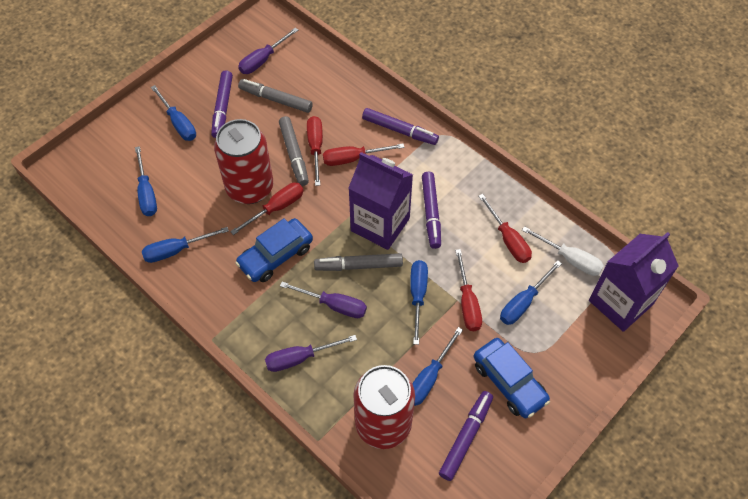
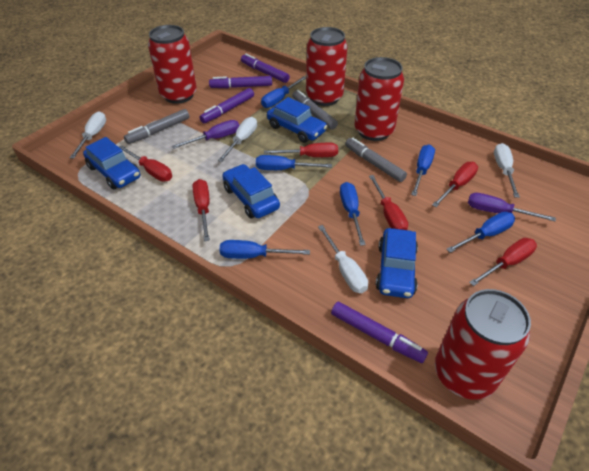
blue car: 2 -> 4
purple carton: 2 -> 0
purple screwdriver: 3 -> 2
red can: 2 -> 4
red screwdriver: 5 -> 6
white screwdriver: 1 -> 4

